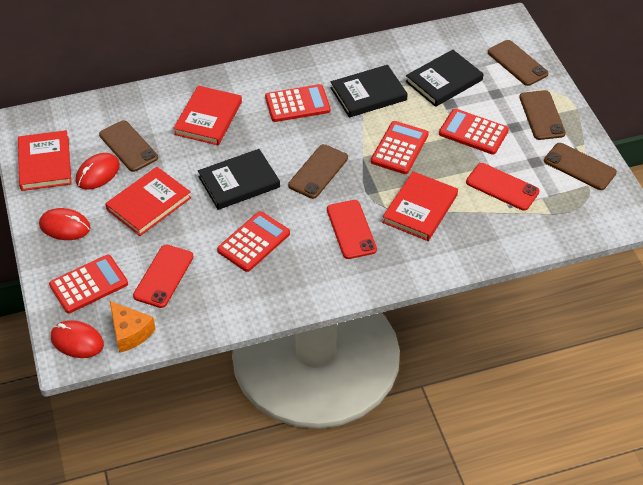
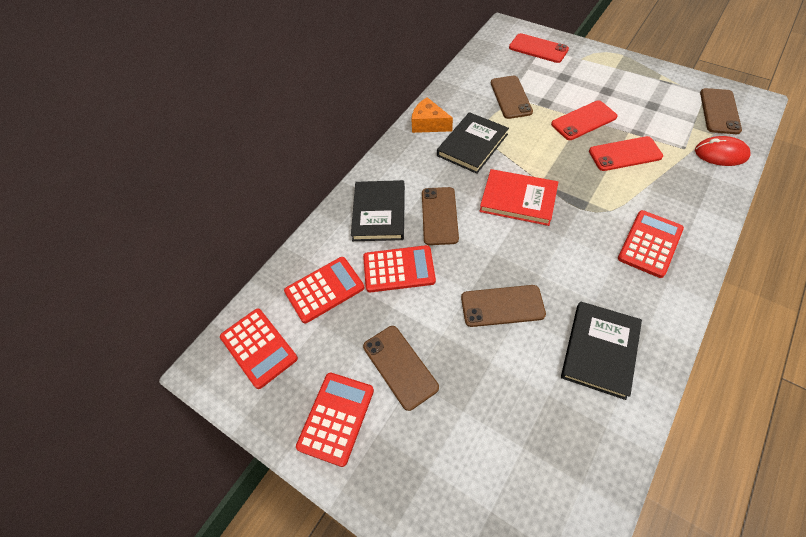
red book: 4 -> 1
red mouse: 3 -> 1

